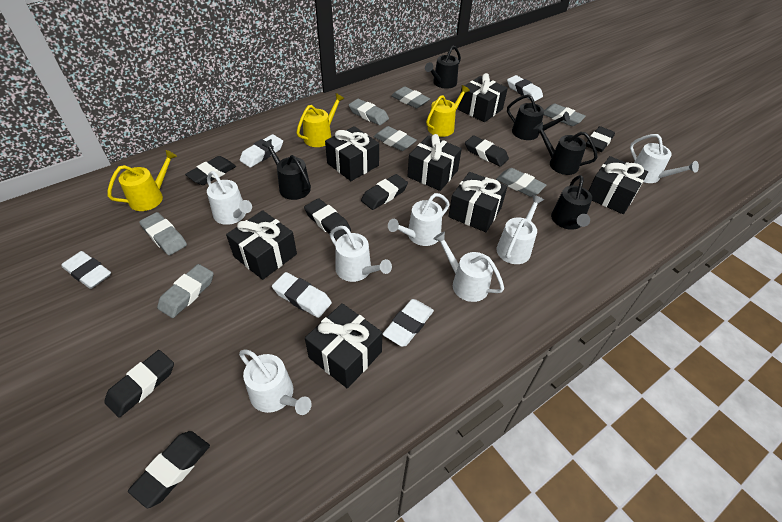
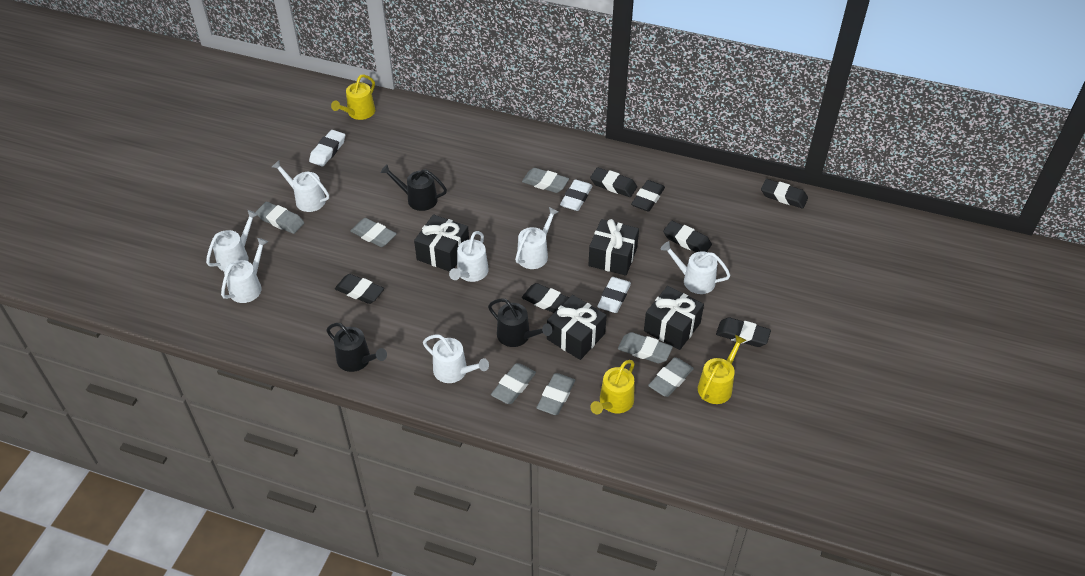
black gift: 7 -> 4
black watering can: 5 -> 3
white eraser: 5 -> 3

